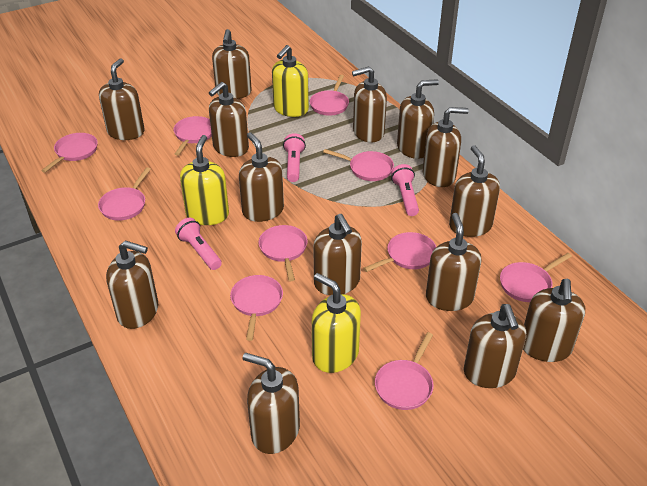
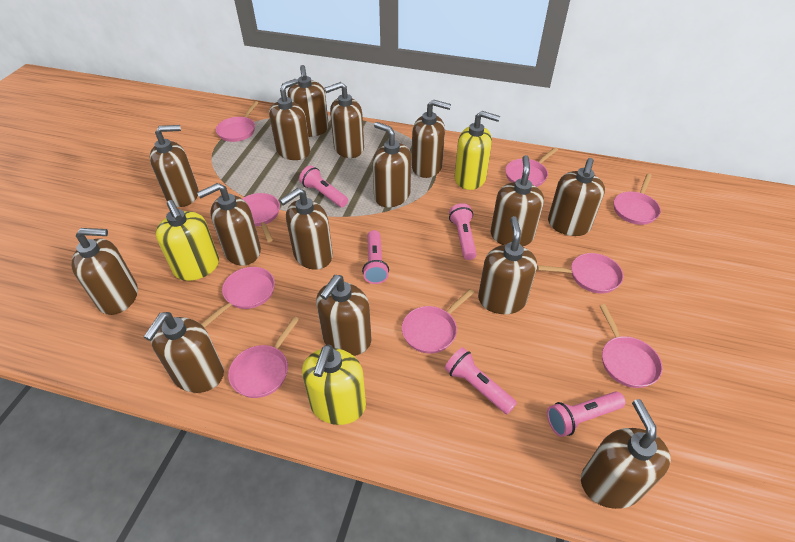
brown soap dispenser: 14 -> 15
pink flashlight: 3 -> 5
pink pan: 10 -> 9

